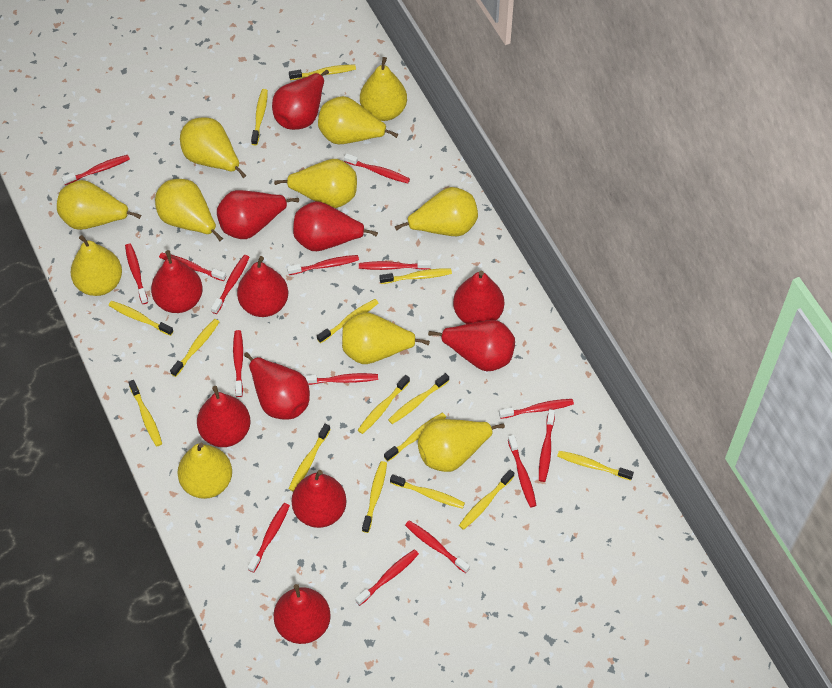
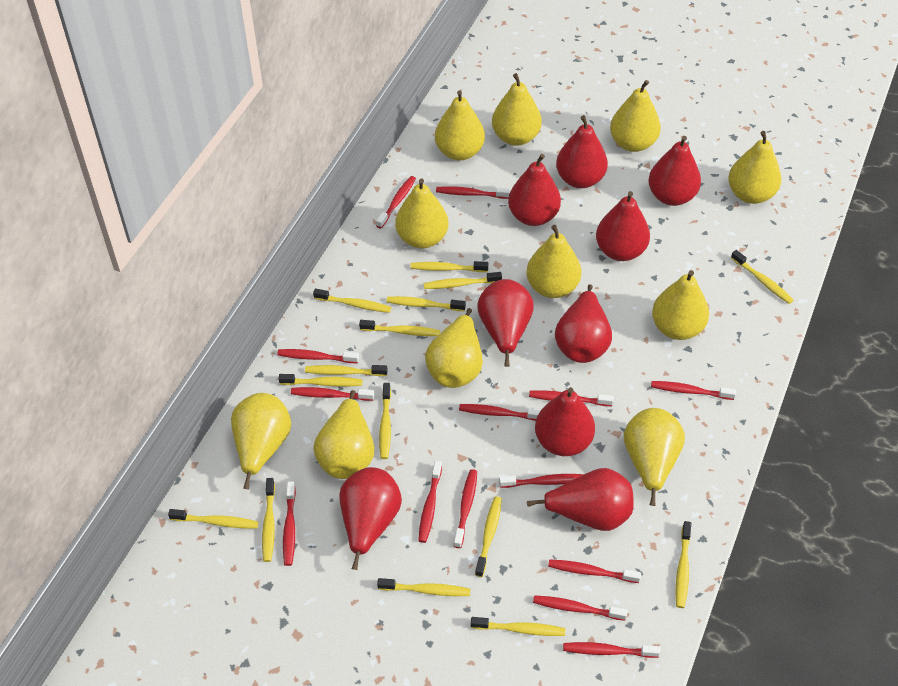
red pear: 11 -> 9
red toothbrush: 15 -> 14

